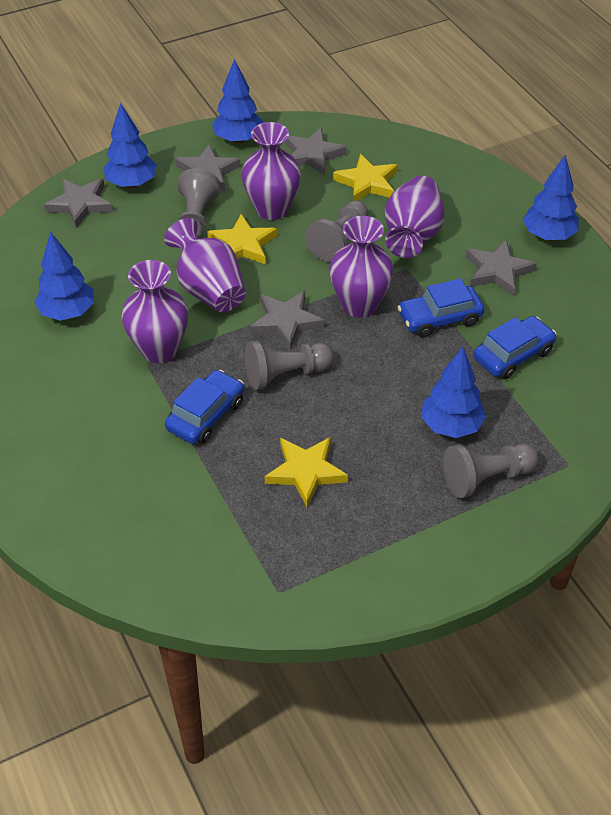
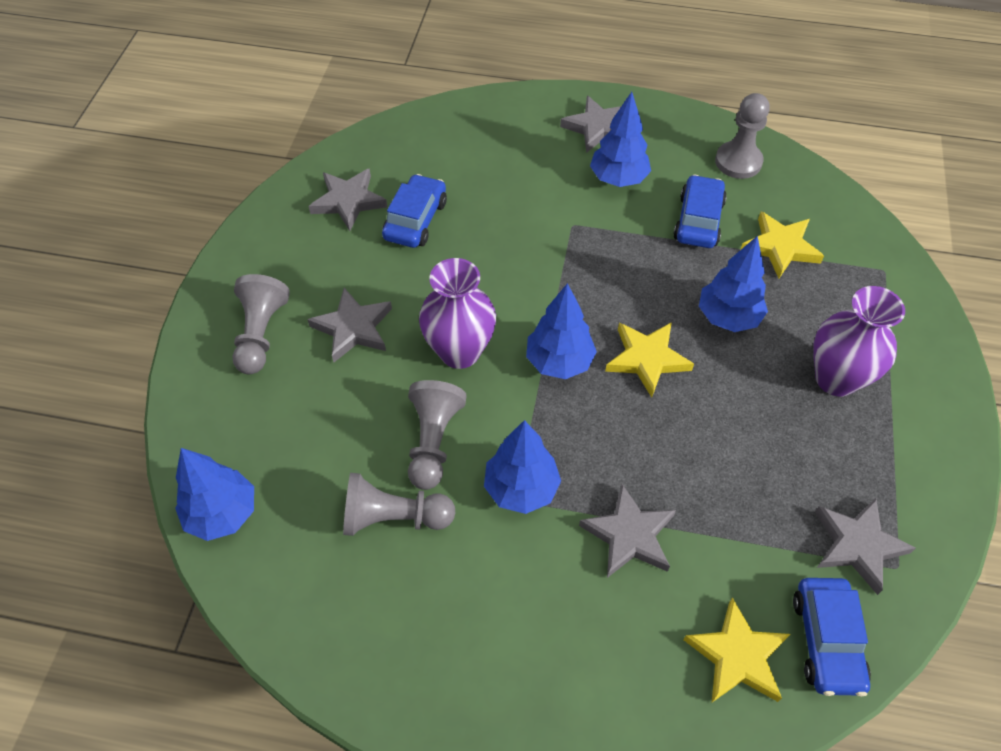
purple vase: 5 -> 2

